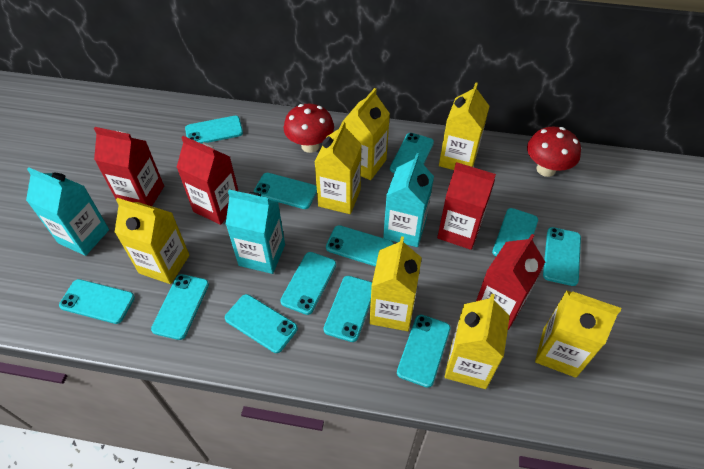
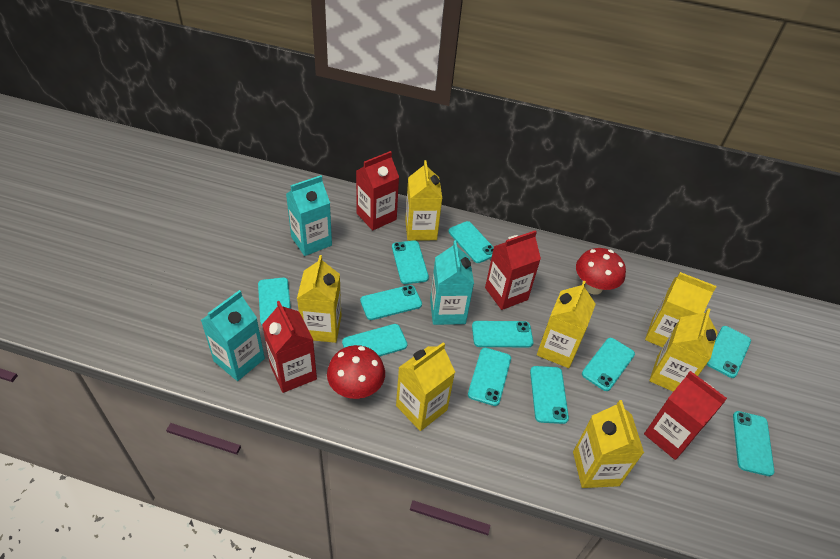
turquoise phone: 12 -> 11

